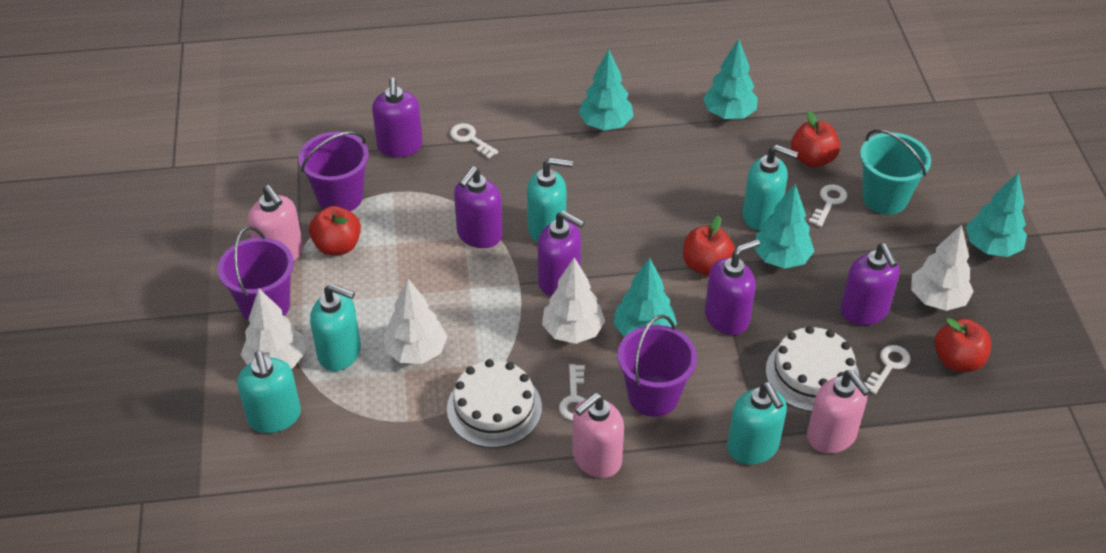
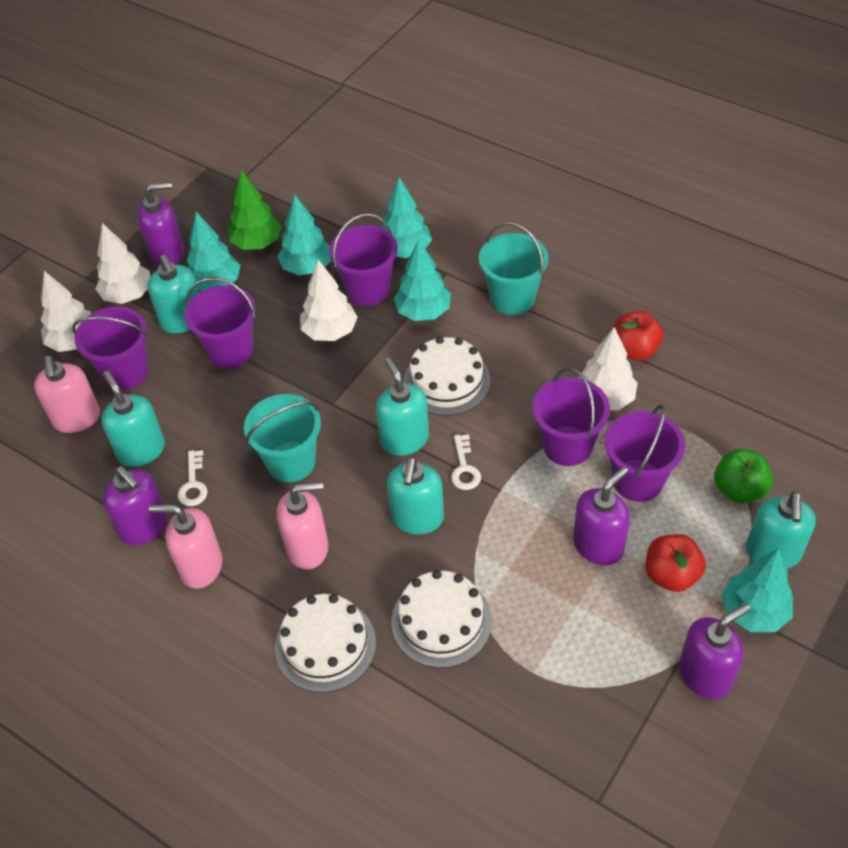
green apple: 0 -> 1
green tree: 0 -> 1
purple bucket: 3 -> 5
purple soap dispenser: 5 -> 4
red apple: 4 -> 2
turquoise bucket: 1 -> 2
white cake: 2 -> 3
white key: 4 -> 2

